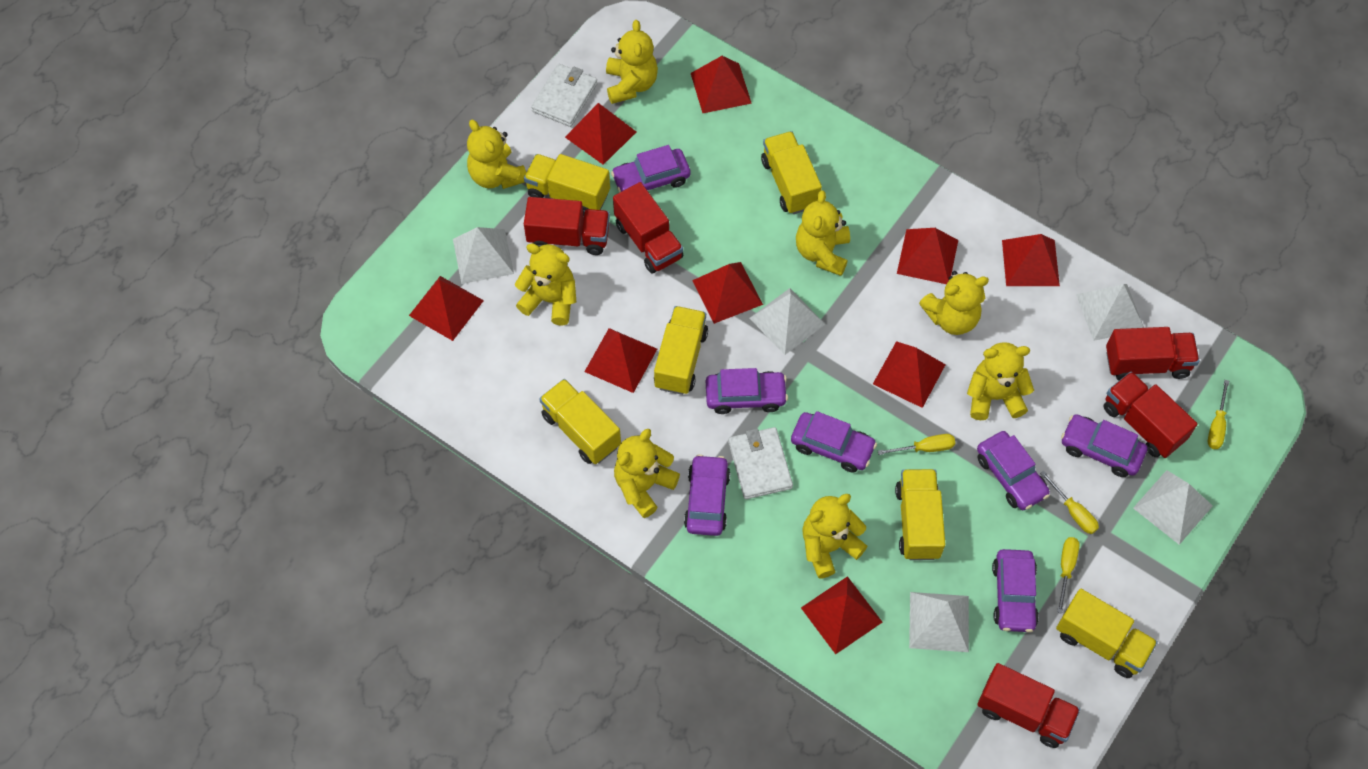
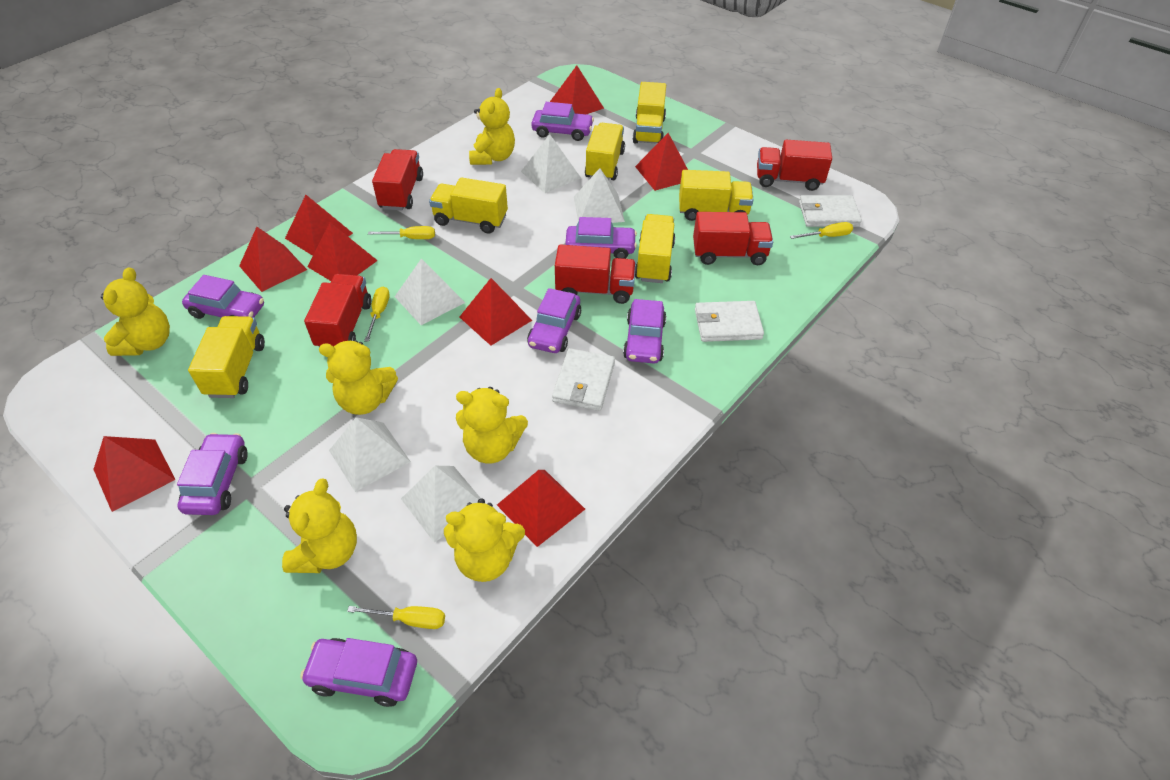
red pyramid: 9 -> 8
white wallet: 2 -> 3
yellow teddy bear: 8 -> 6

